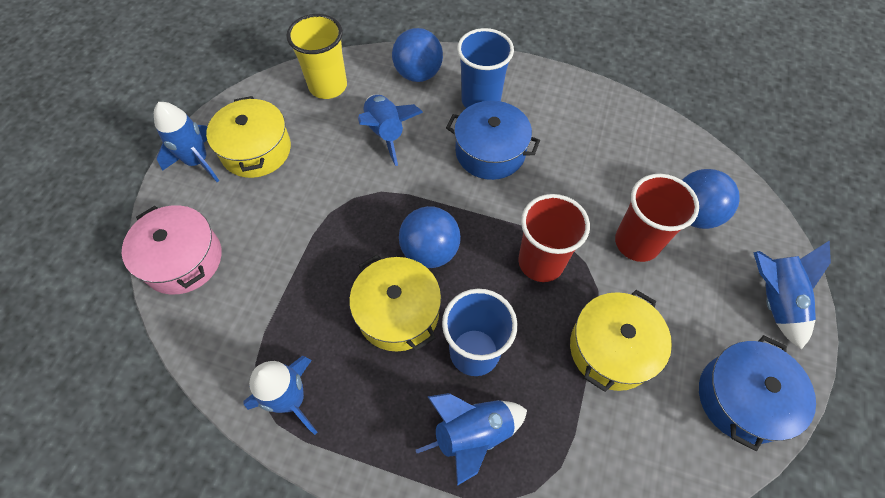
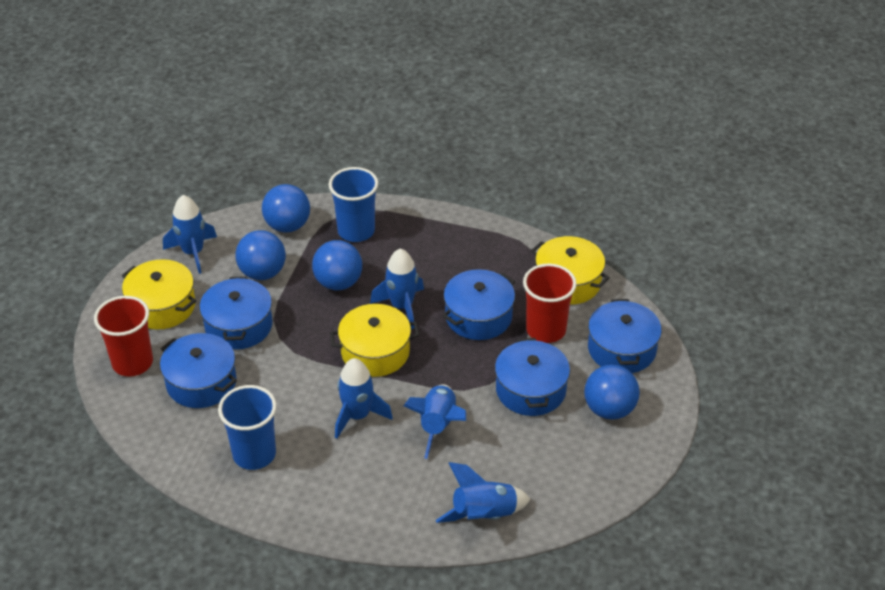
blue ball: 3 -> 4
blue pot: 2 -> 5
pink pot: 1 -> 0
yellow cup: 1 -> 0

